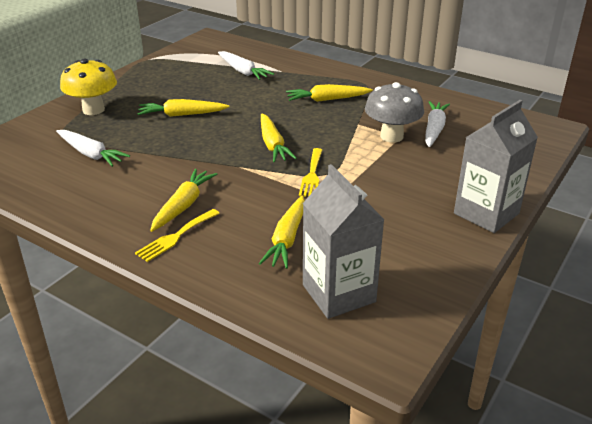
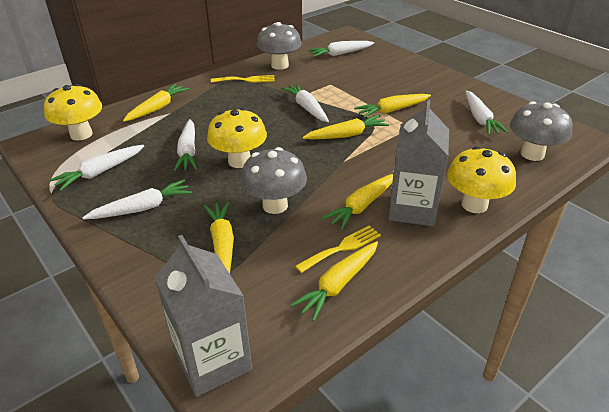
grey mushroom: 1 -> 3
white carrot: 3 -> 6
yellow carrot: 5 -> 6
yellow mushroom: 1 -> 3

